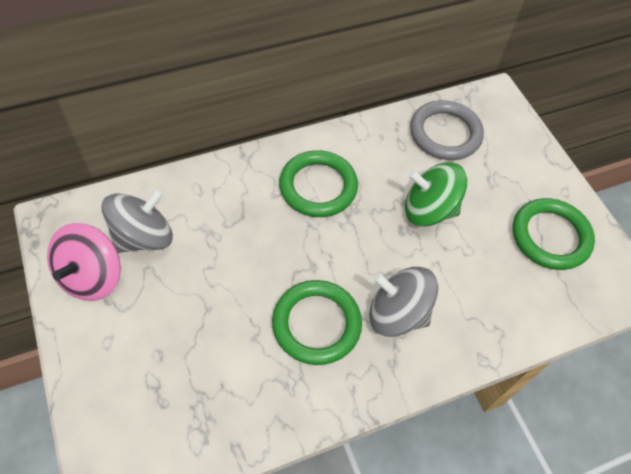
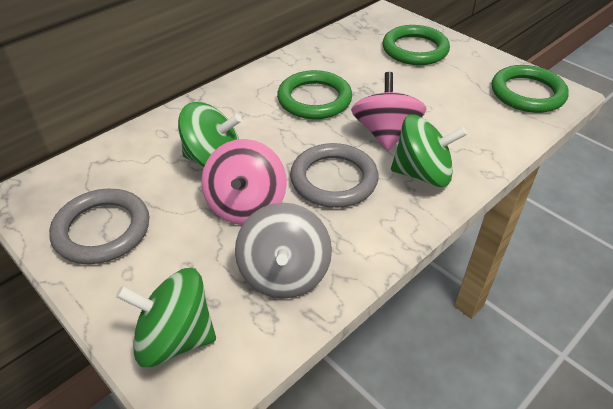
green spinning top: 1 -> 3
grey ring: 1 -> 2
grey spinning top: 2 -> 1
pink spinning top: 1 -> 2

